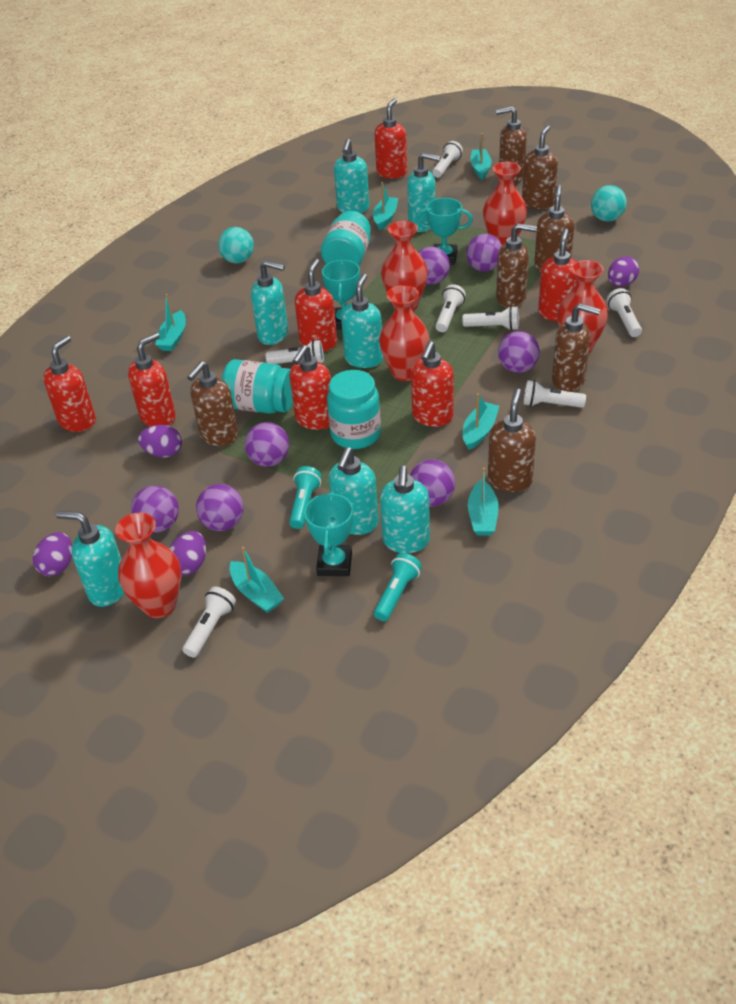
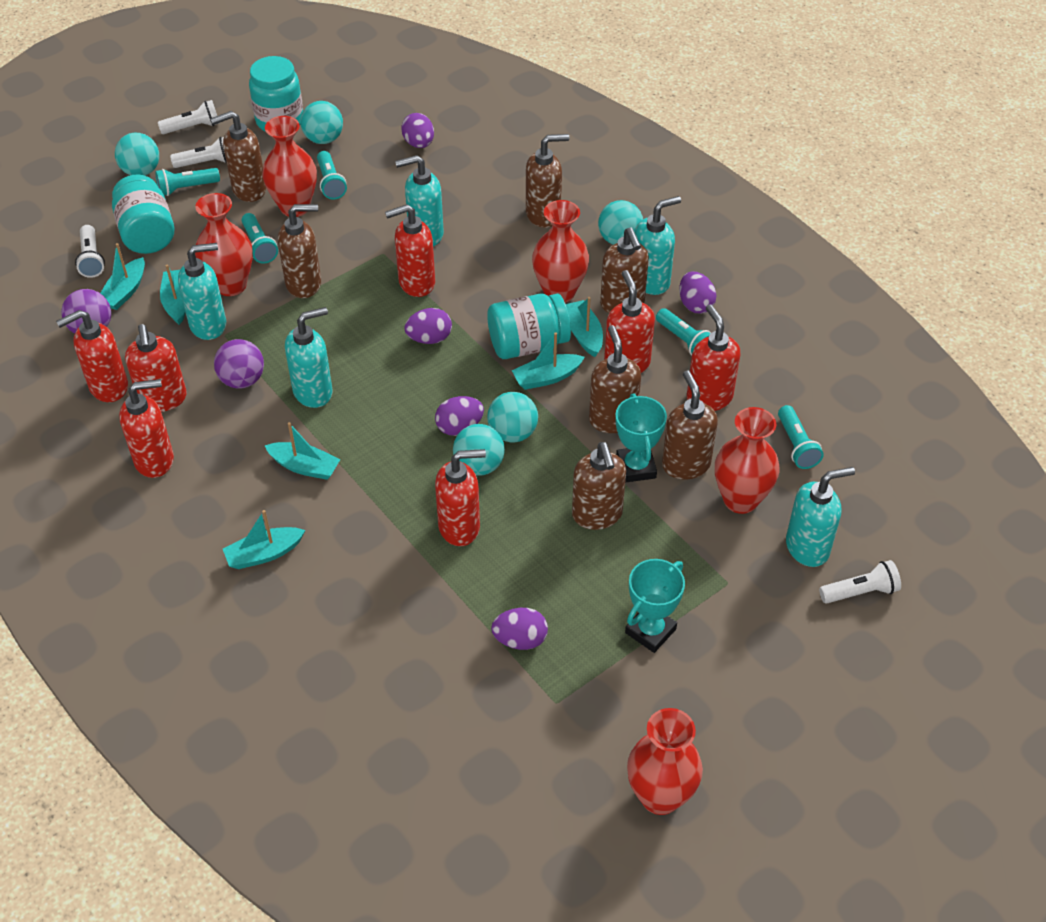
purple ball: 7 -> 2
purple egg: 4 -> 5
turquoise ball: 2 -> 5
turquoise flashlight: 2 -> 5
turquoise soap dispenser: 7 -> 5
turquoise trophy: 3 -> 2
white flashlight: 7 -> 4

